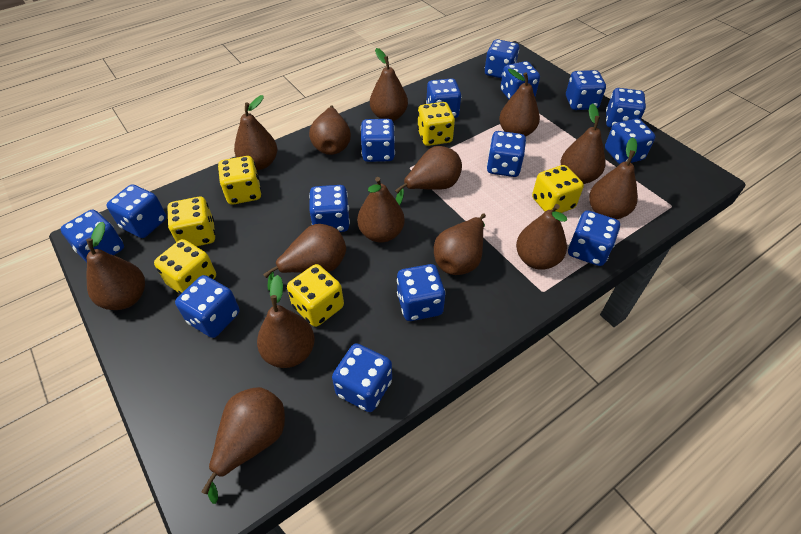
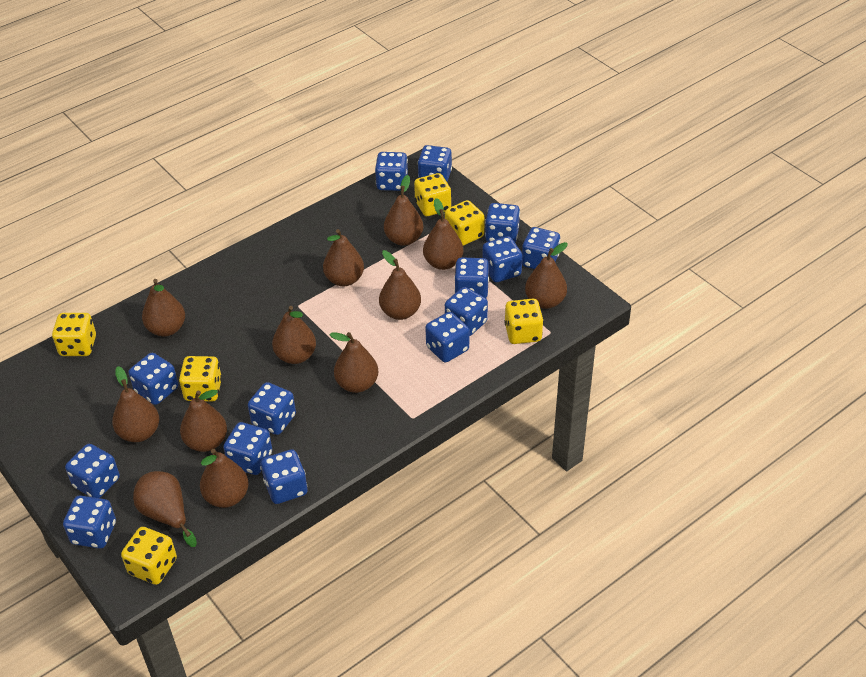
blue dice: 15 -> 14
brown pear: 14 -> 12

